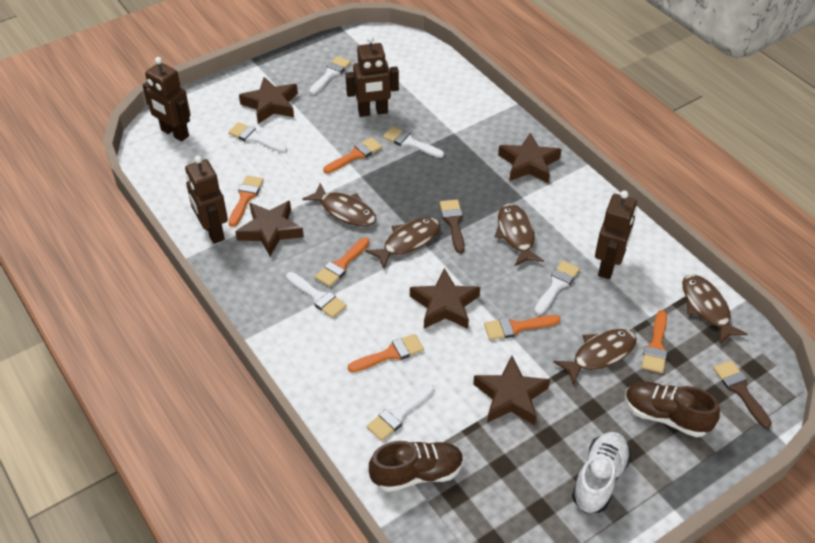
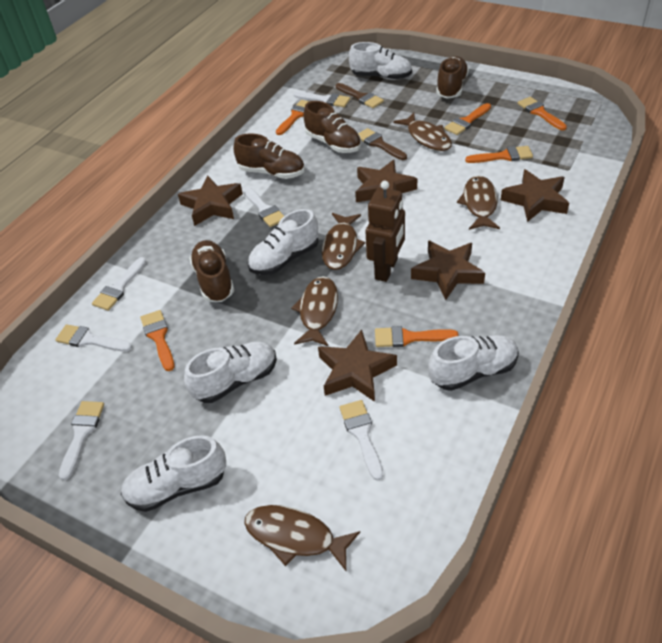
brown robot: 4 -> 1
brown shoe: 2 -> 4
white shoe: 1 -> 5

